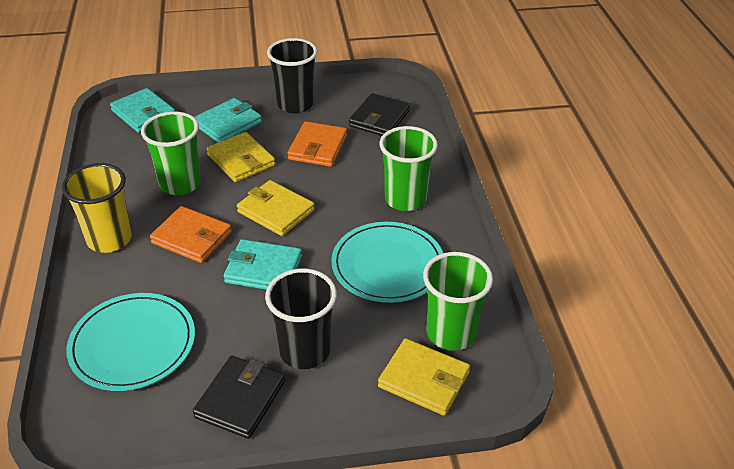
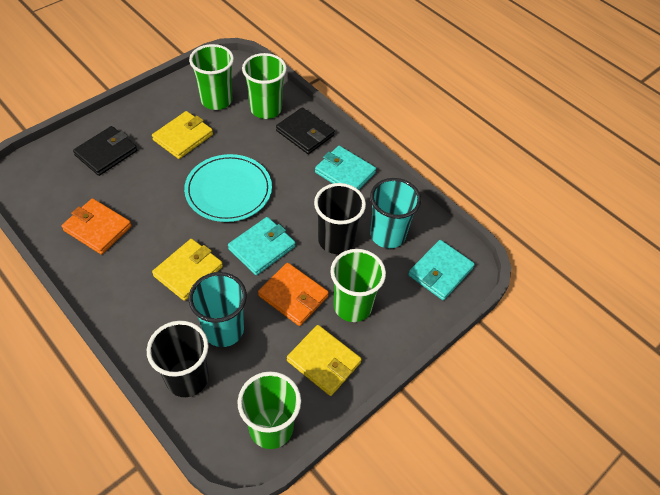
green cup: 3 -> 4
turquoise cup: 0 -> 2
turquoise plate: 2 -> 1
yellow cup: 1 -> 0

